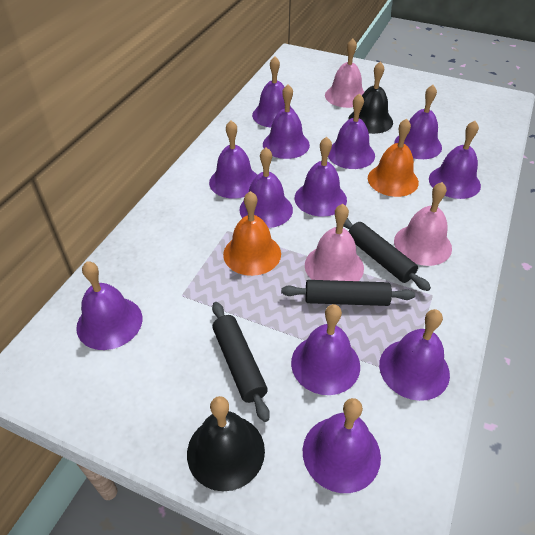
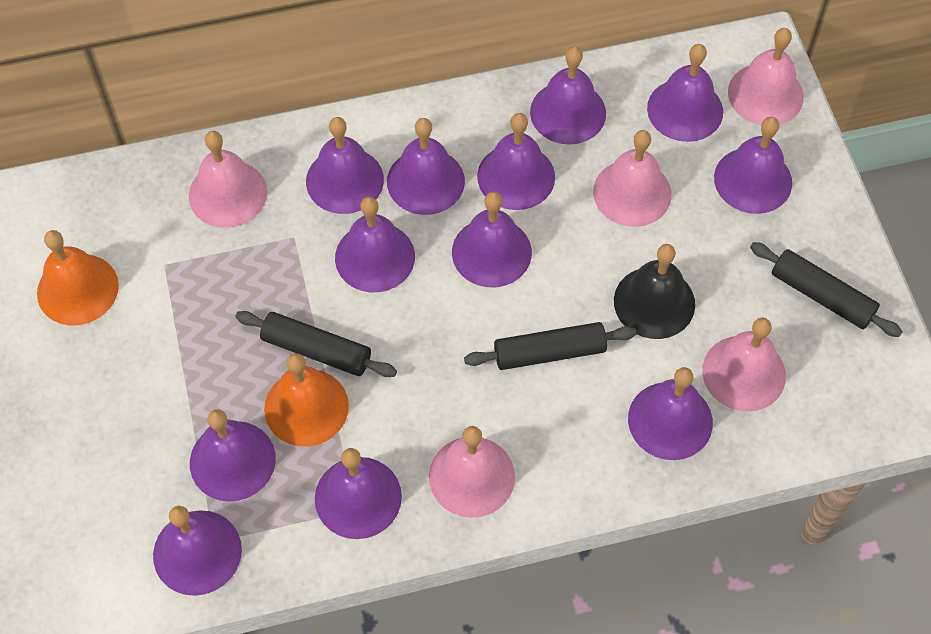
black bell: 2 -> 1
pink bell: 3 -> 5

